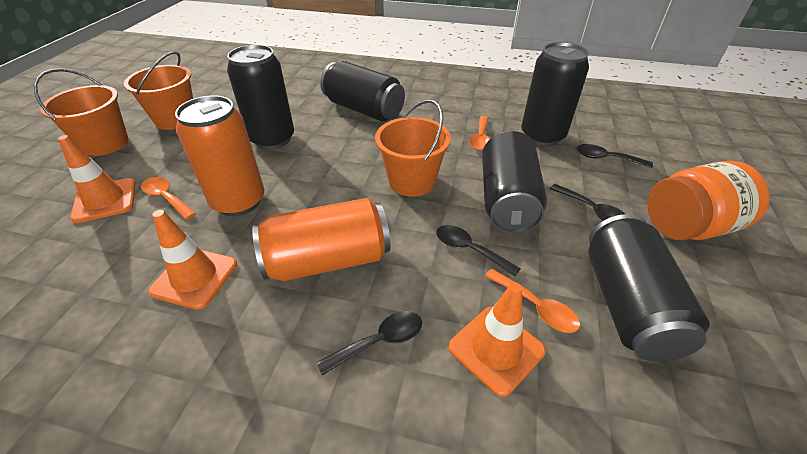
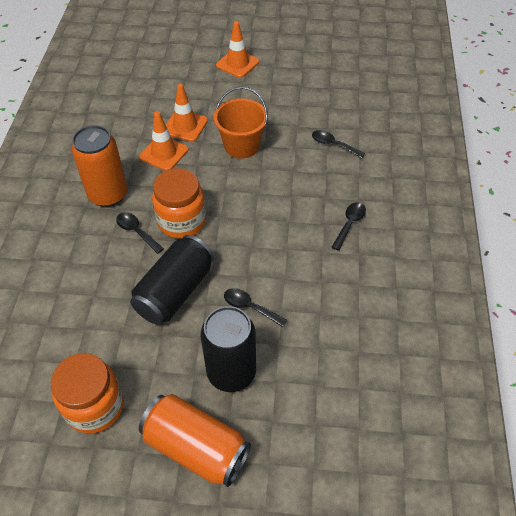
black can: 5 -> 2
orange bucket: 3 -> 1
orange jar: 1 -> 2
orange spoon: 3 -> 0

